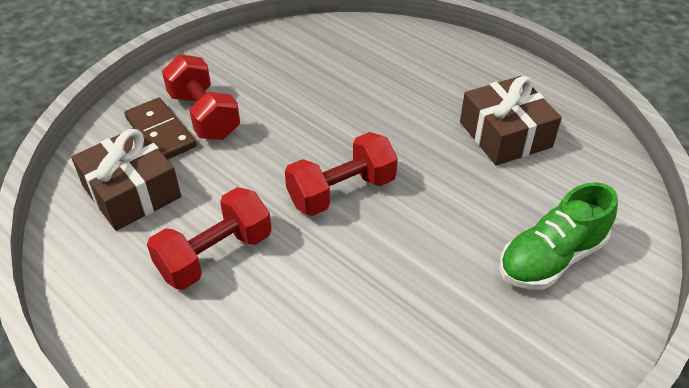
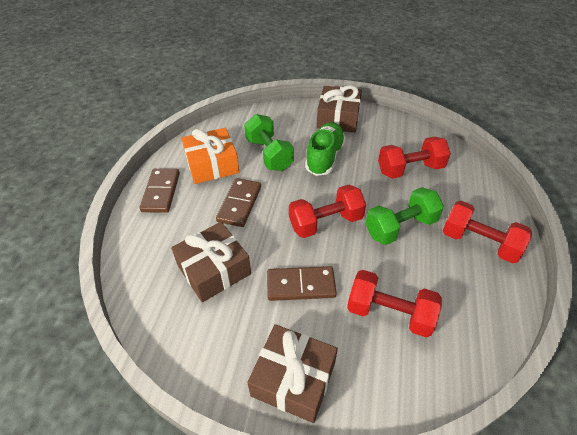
brown domino: 1 -> 3
brown gift: 2 -> 3
green dumbbell: 0 -> 2
orange gift: 0 -> 1
red dumbbell: 3 -> 4

